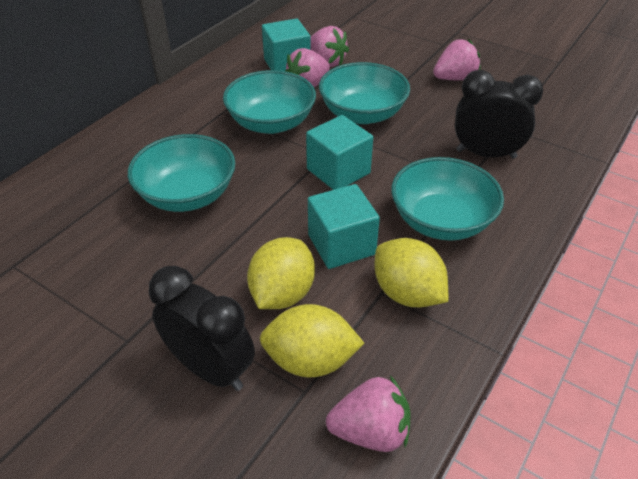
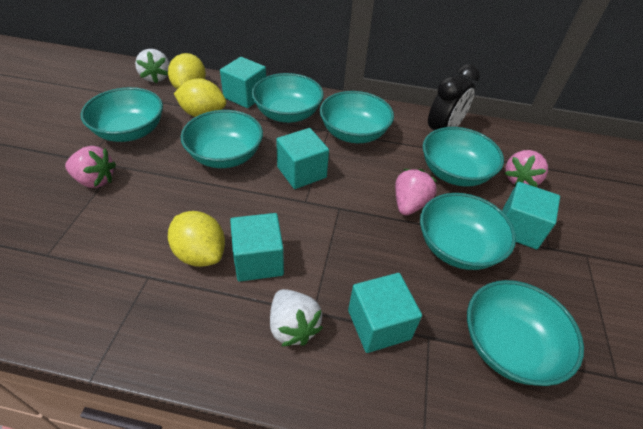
black clock: 2 -> 1
pink strawberry: 4 -> 3
turquoise bowl: 4 -> 7
turquoise cube: 3 -> 5
white strawberry: 0 -> 2

